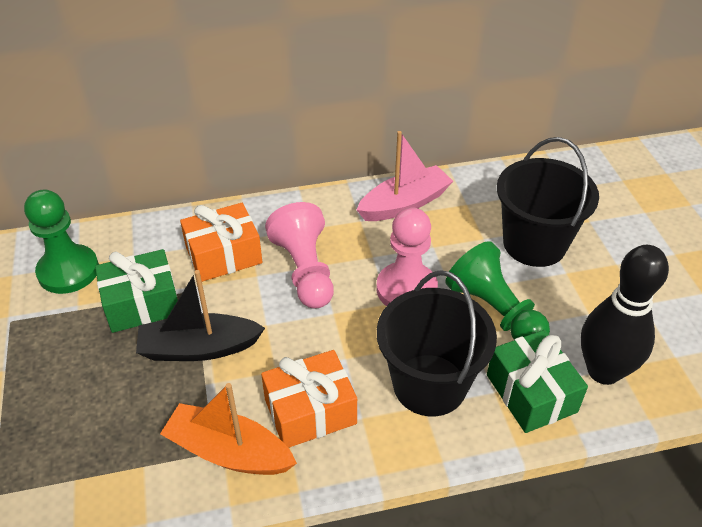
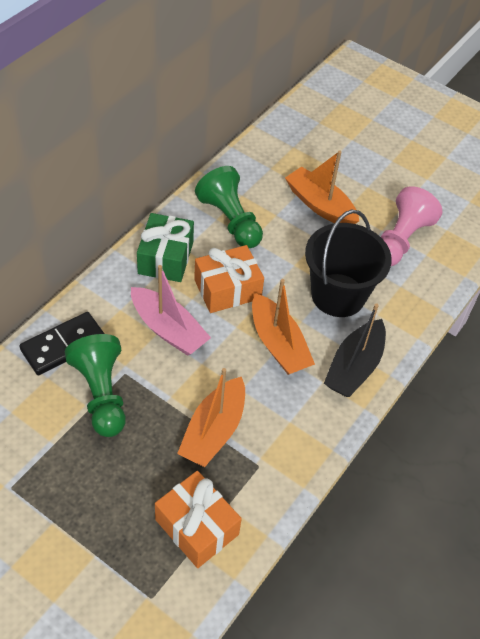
black bowling pin: 1 -> 0
black bucket: 2 -> 1
black domino: 0 -> 1
green gift: 2 -> 1
orange boat: 1 -> 3
pink pawn: 2 -> 1

